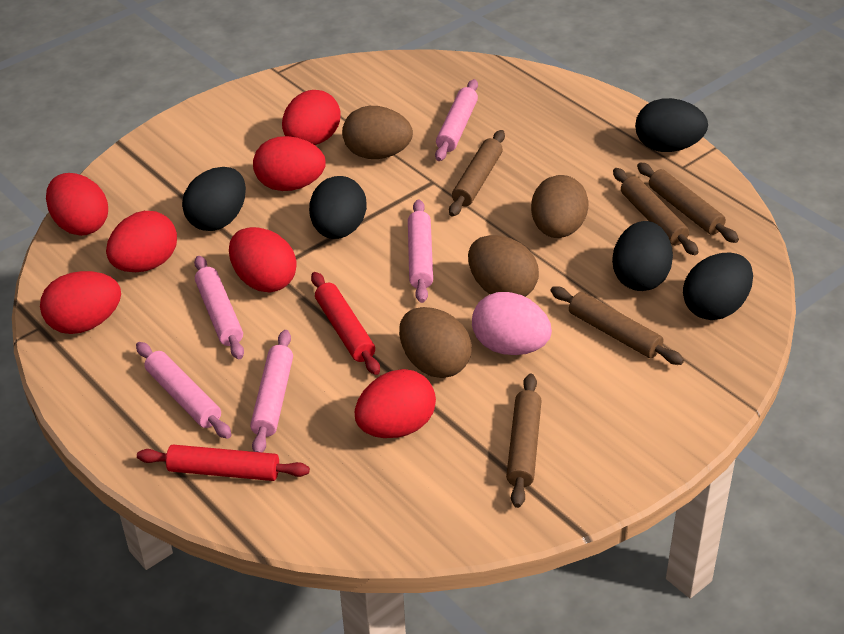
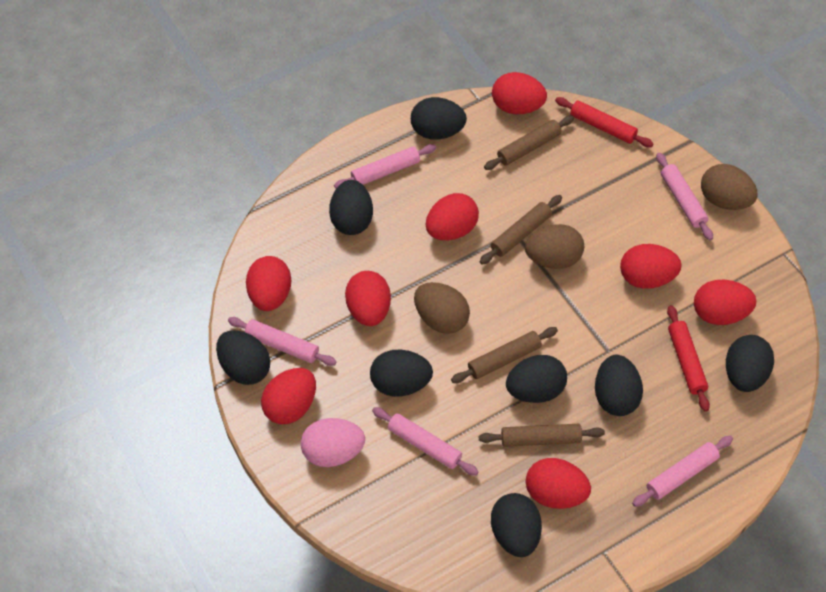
black egg: 5 -> 8
brown egg: 4 -> 3
brown rolling pin: 5 -> 4
red egg: 7 -> 8

